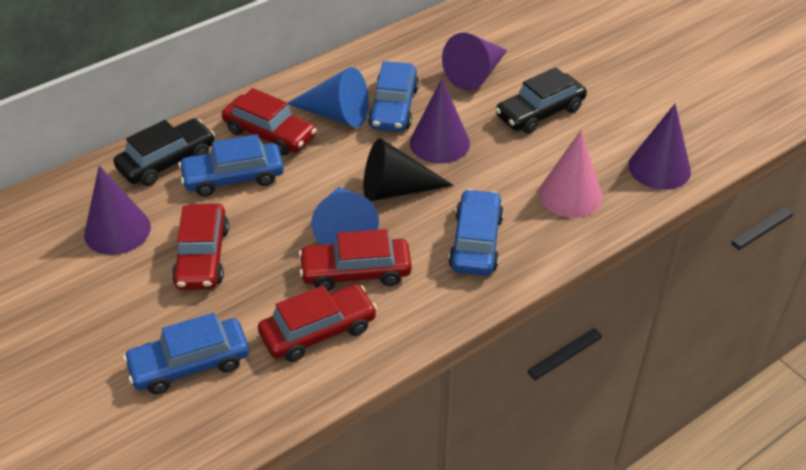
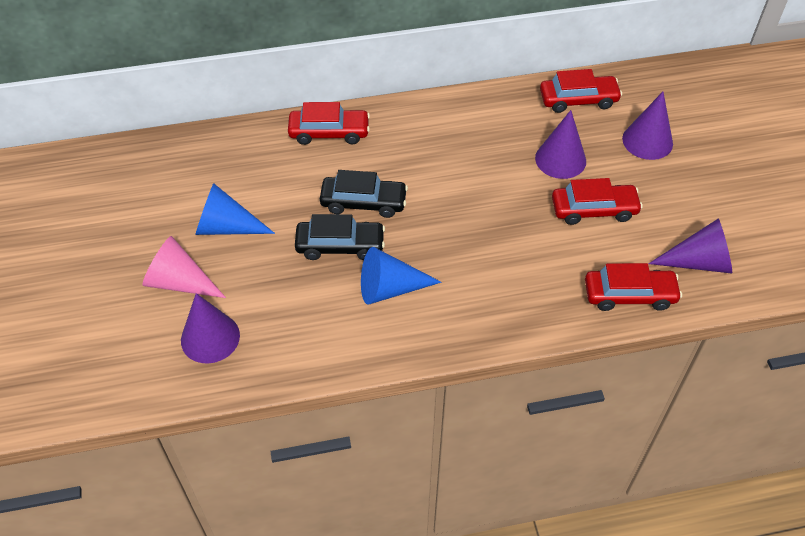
black cone: 1 -> 0
blue car: 4 -> 0

